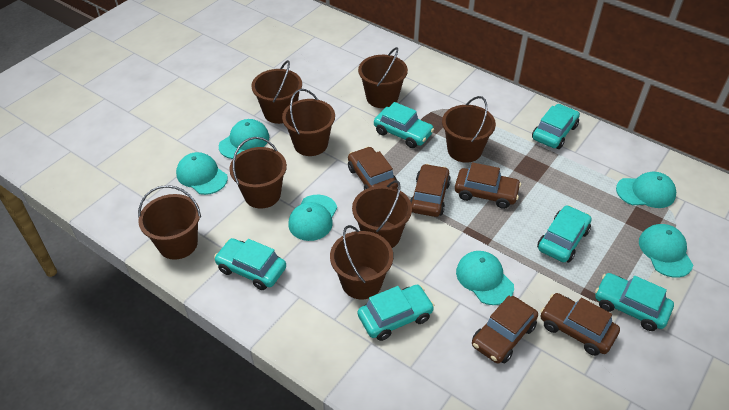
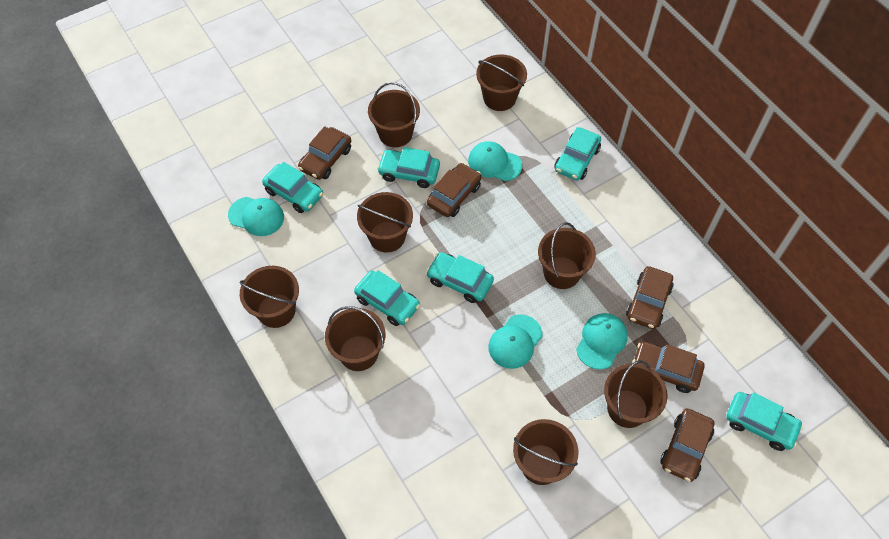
turquoise cap: 6 -> 4

